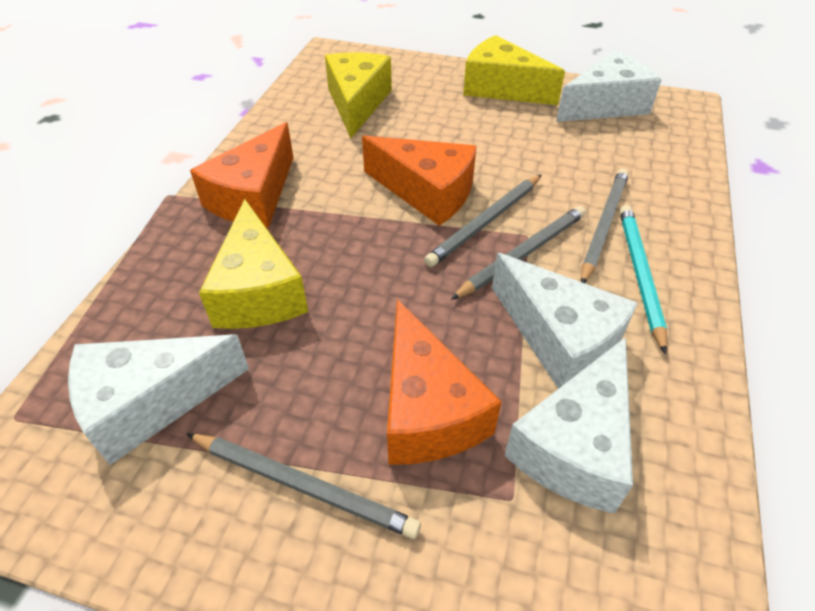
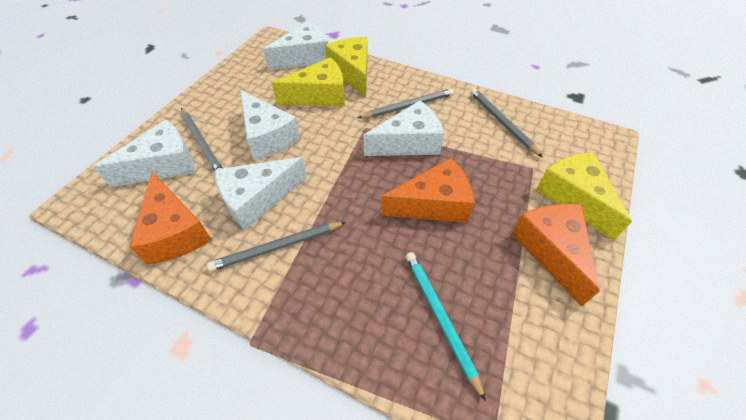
white cheese: 4 -> 5

